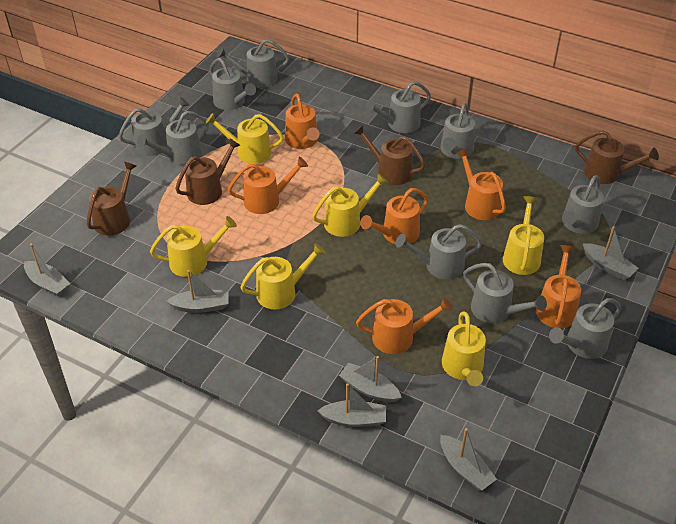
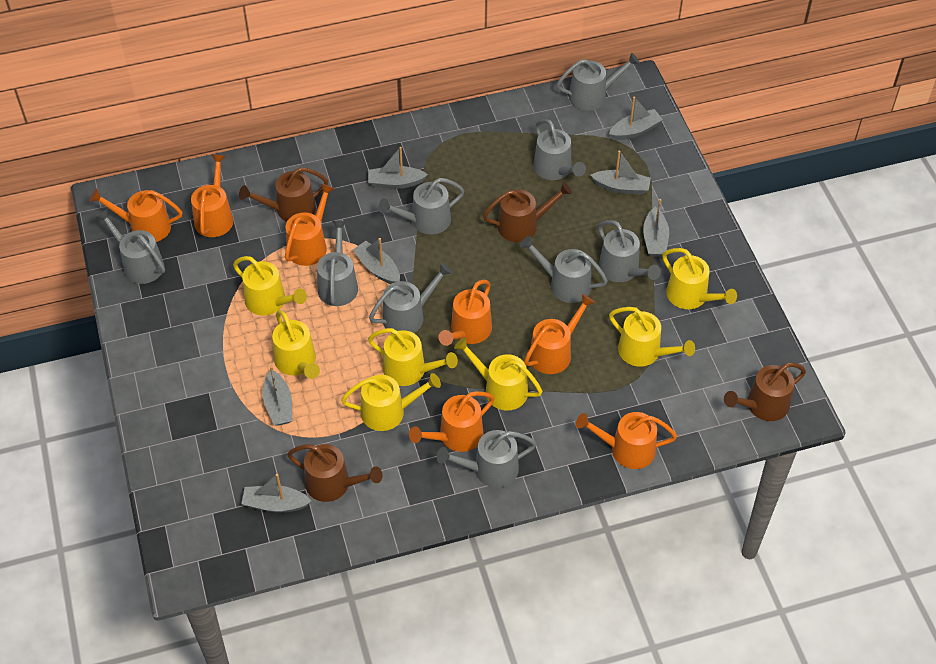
grey boat: 6 -> 7
grey watering can: 10 -> 9
orange watering can: 6 -> 7
yellow watering can: 6 -> 7

